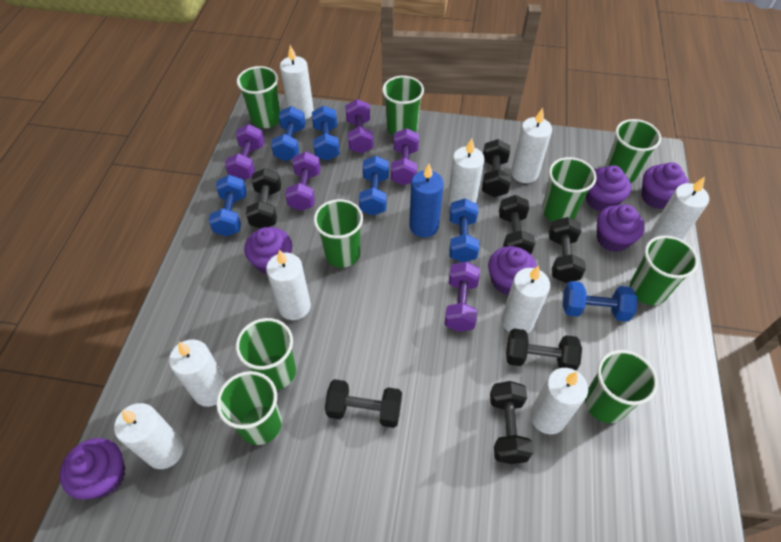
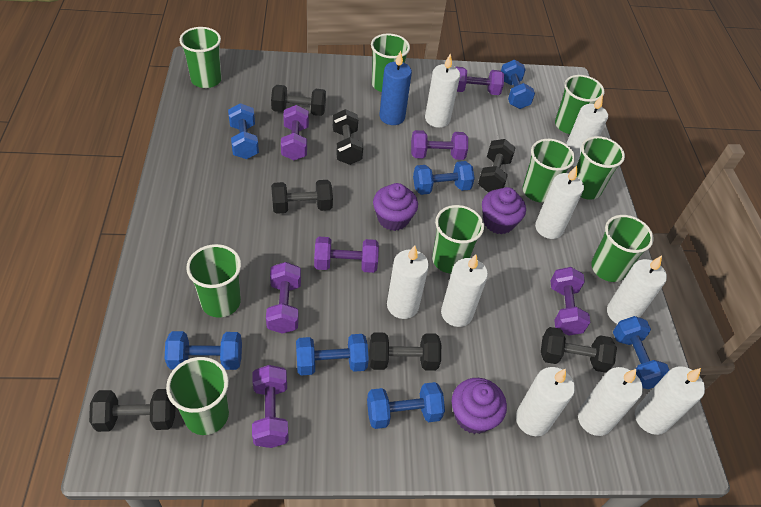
blue dumbbell: 6 -> 7
purple cupcake: 6 -> 3
purple dumbbell: 5 -> 7

